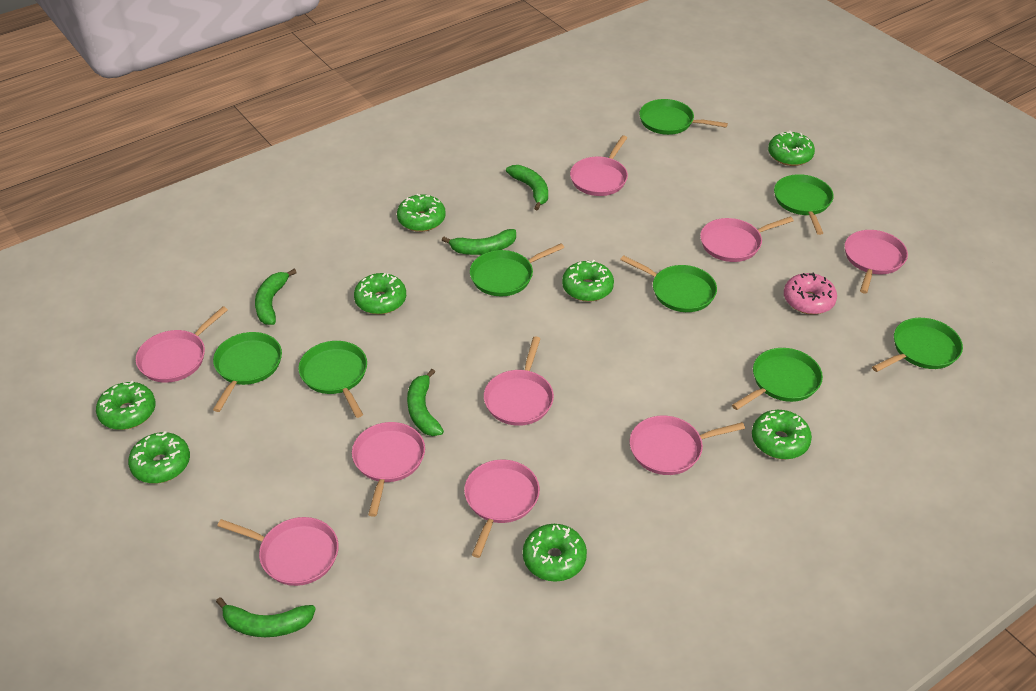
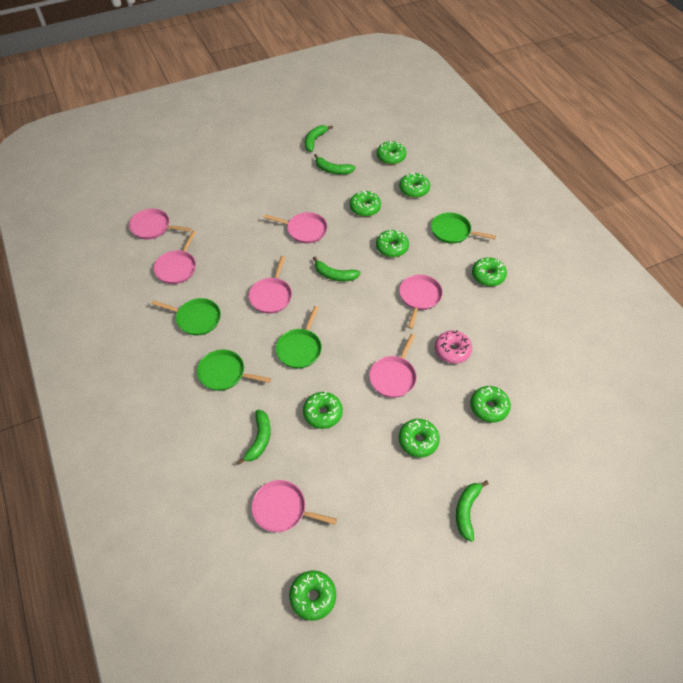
green donut: 8 -> 9
green pan: 8 -> 4
pink pan: 9 -> 7

